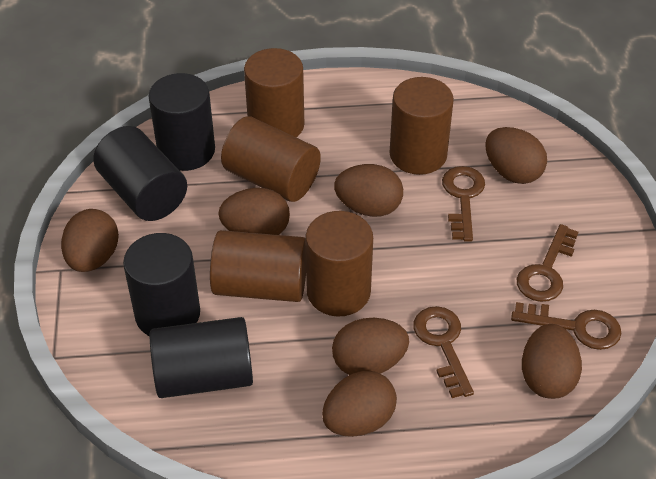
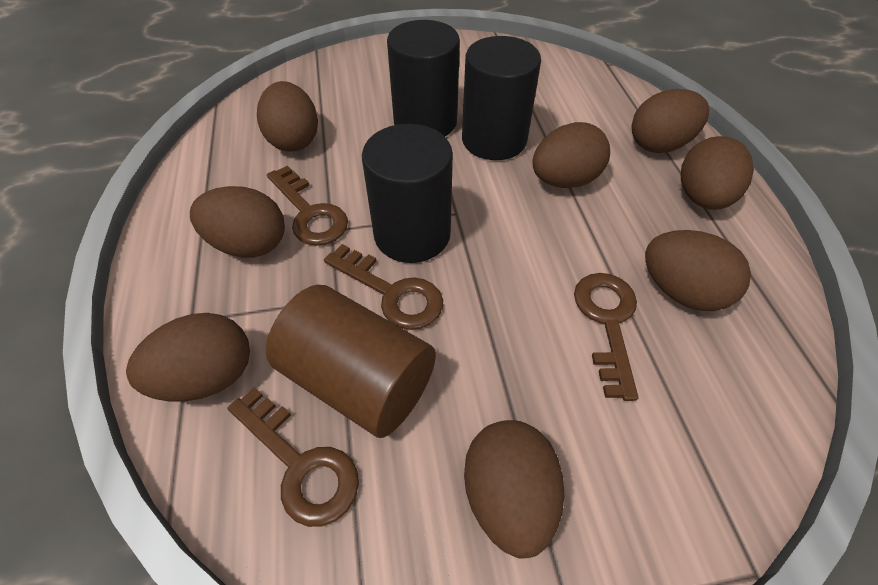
black cylinder: 4 -> 3
brown cylinder: 5 -> 1
brown egg: 7 -> 8

